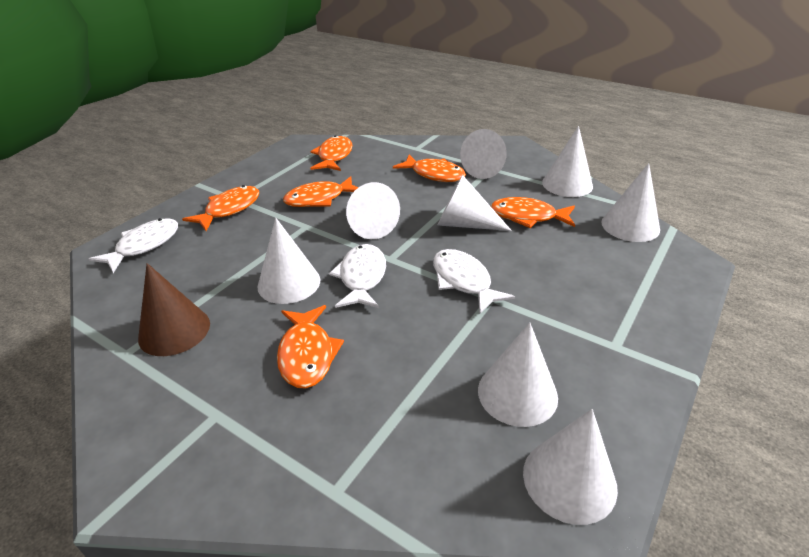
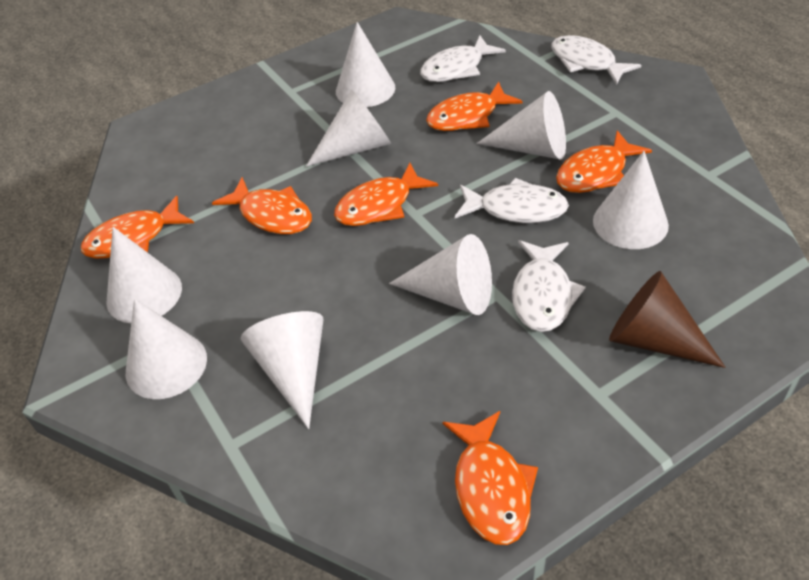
white fish: 3 -> 4

